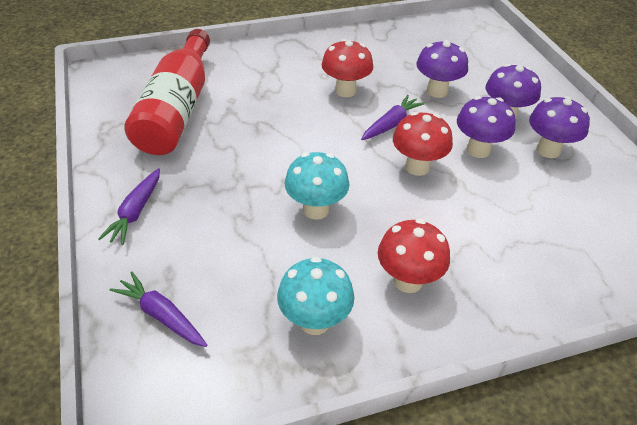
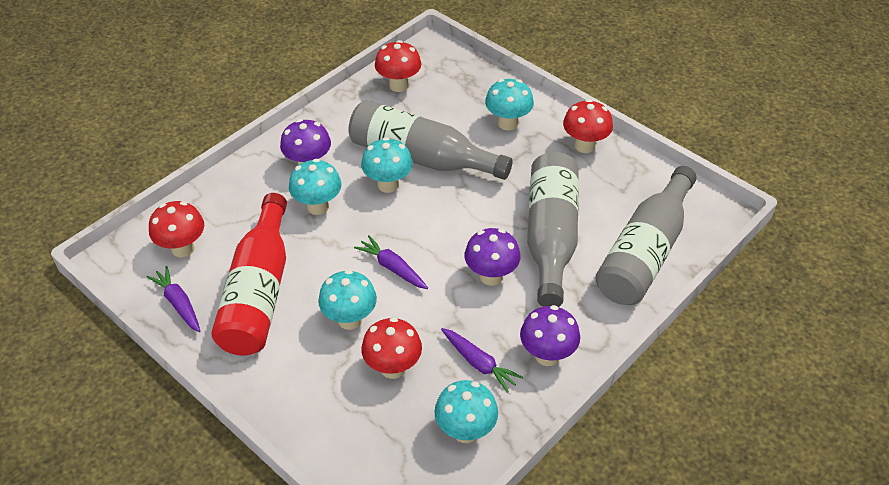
grey bottle: 0 -> 3
purple mushroom: 4 -> 3
red mushroom: 3 -> 4
turquoise mushroom: 2 -> 5

